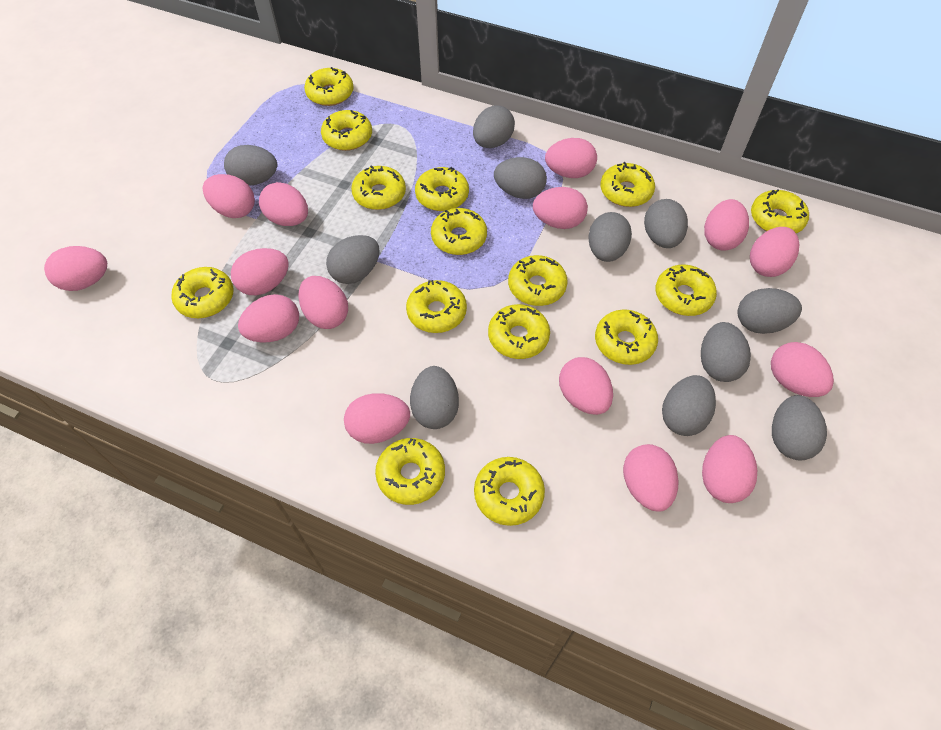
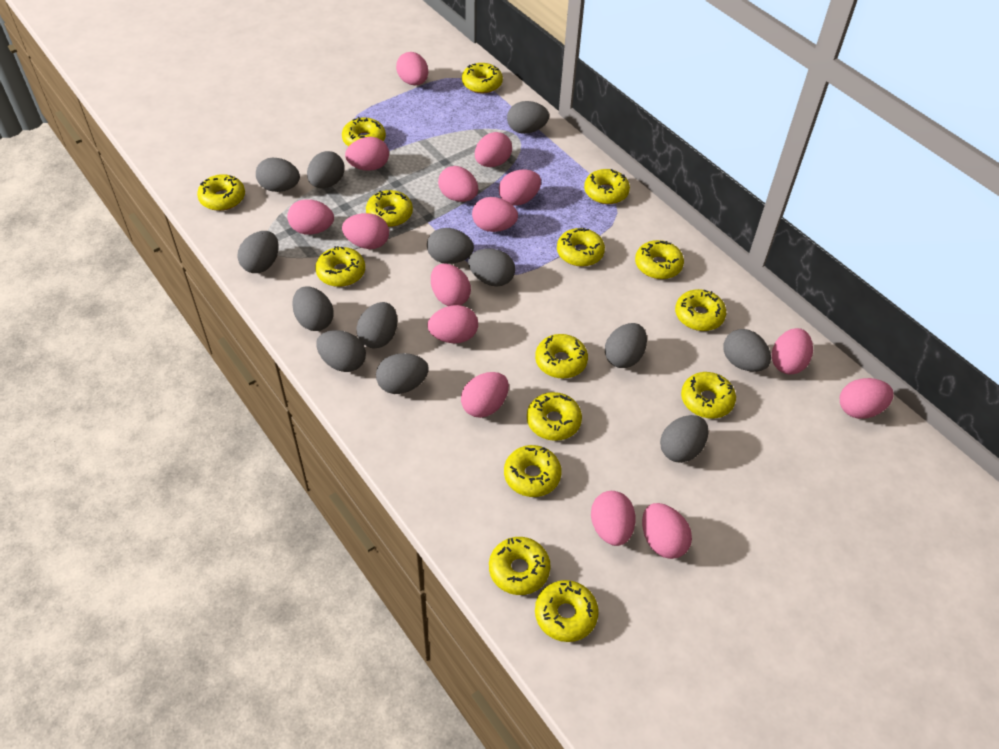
grey egg: 11 -> 13

